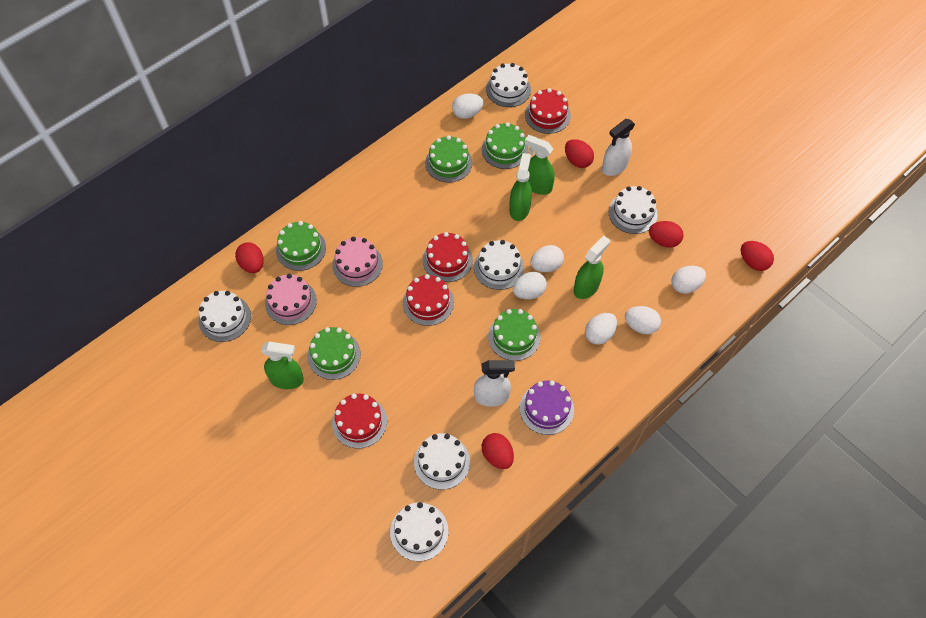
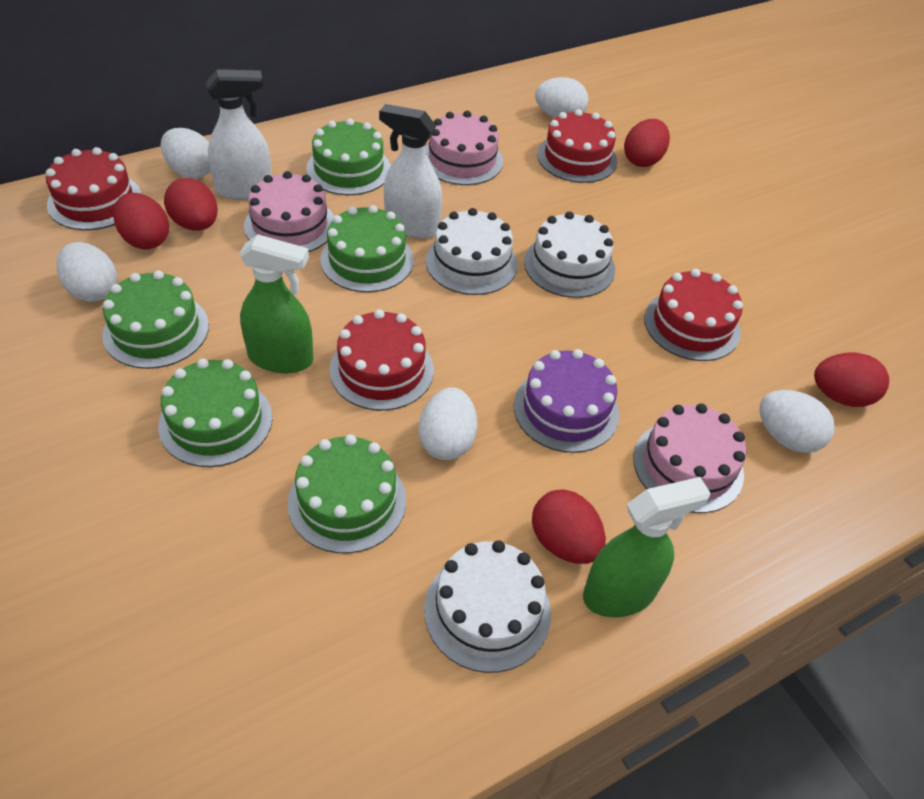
green spray bottle: 4 -> 2
pink cake: 2 -> 3
white cake: 6 -> 3
white egg: 6 -> 5

